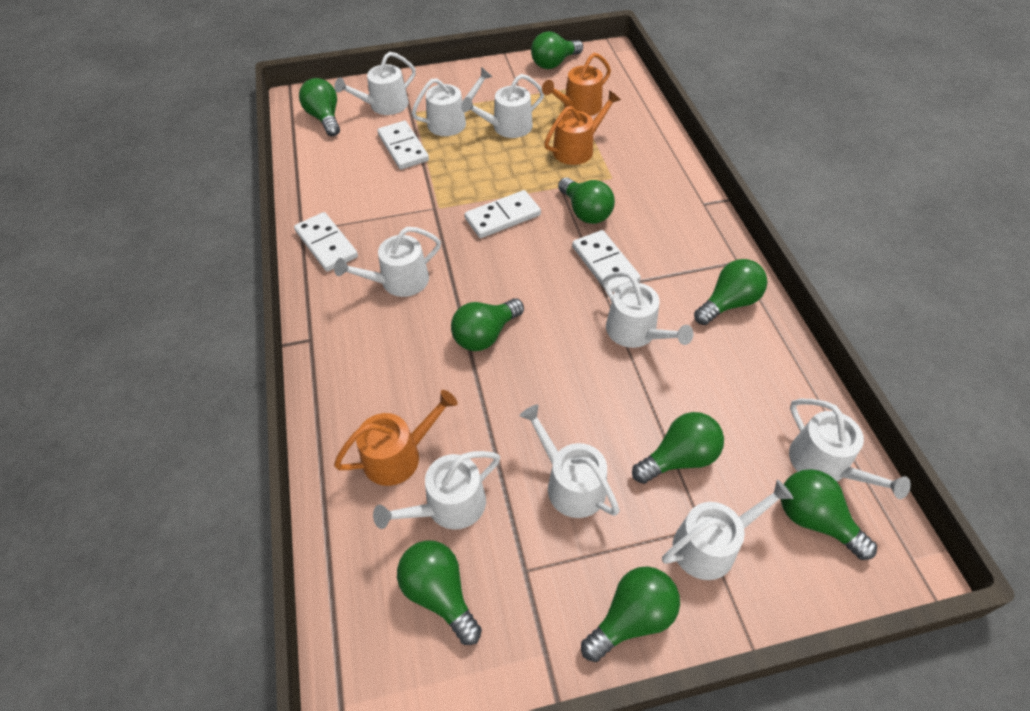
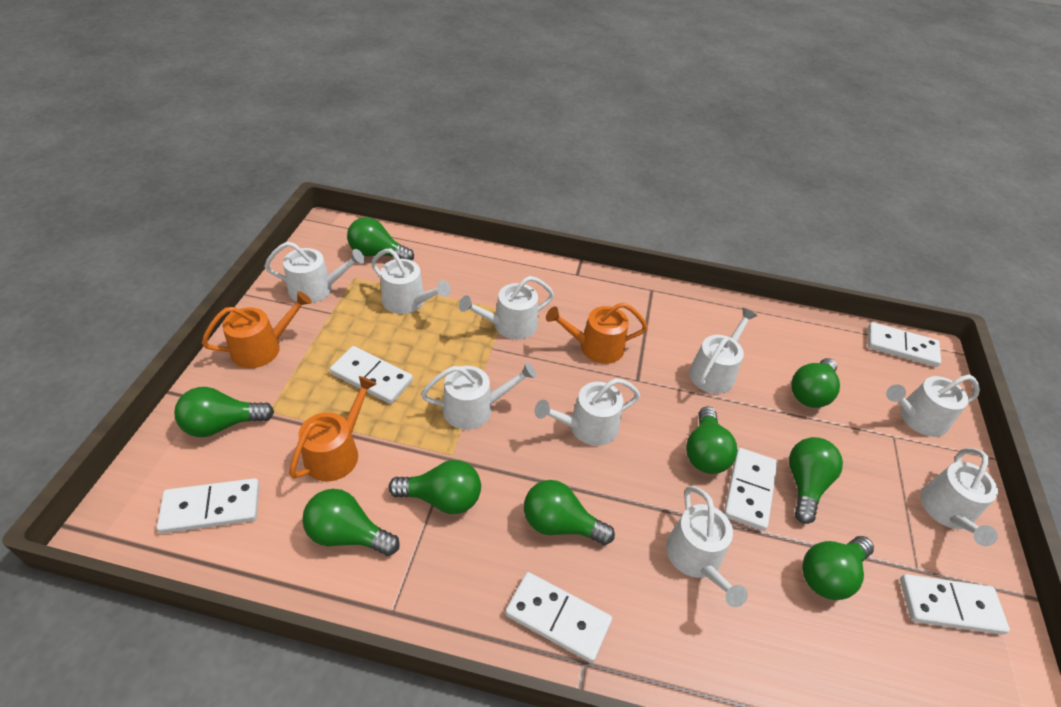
white domino: 4 -> 6

